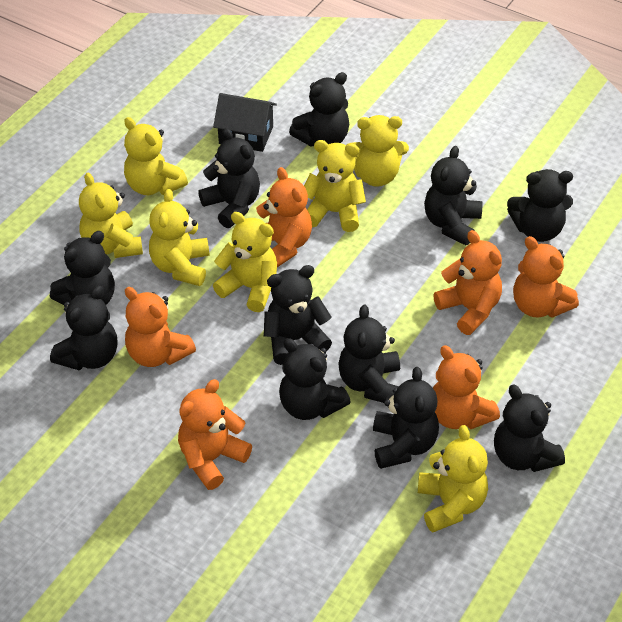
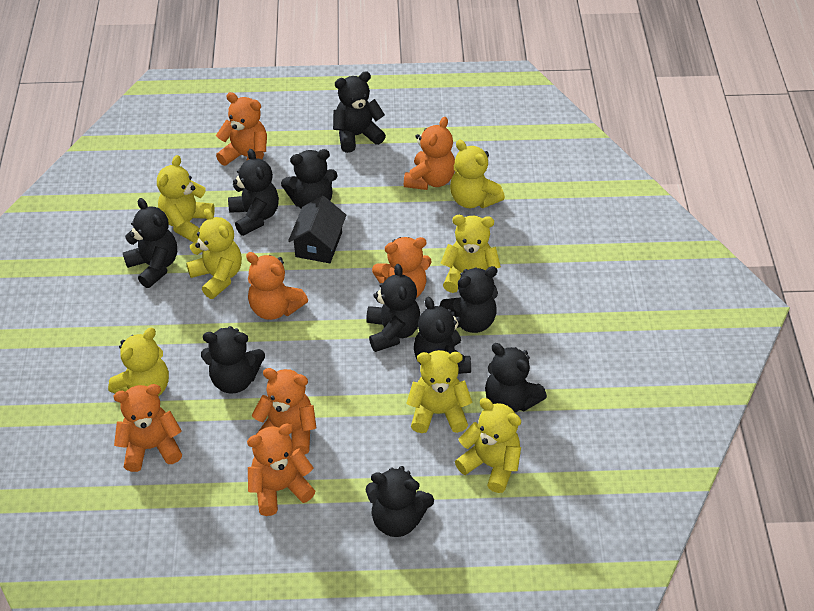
black teddy bear: 11 -> 10
orange teddy bear: 6 -> 7

